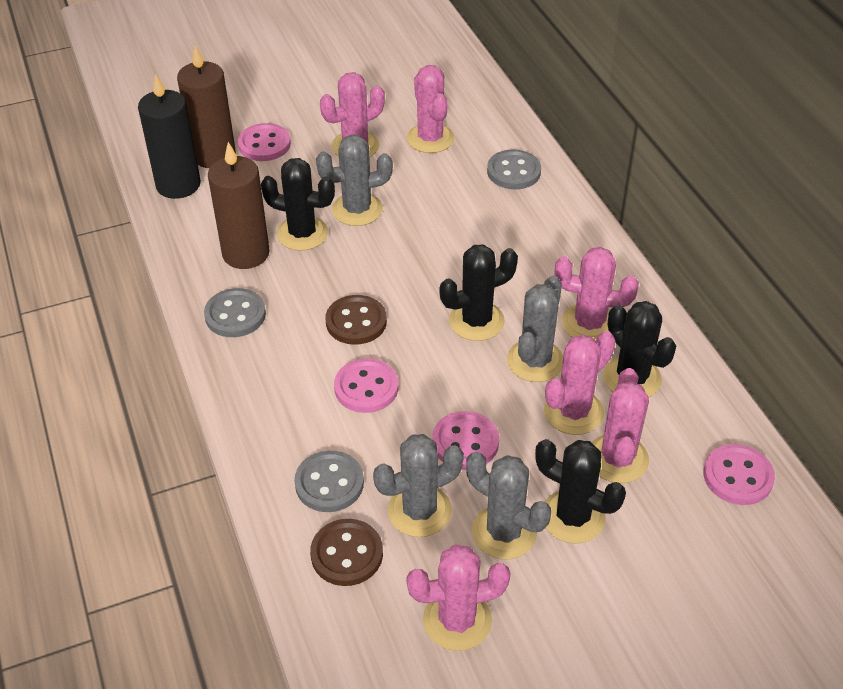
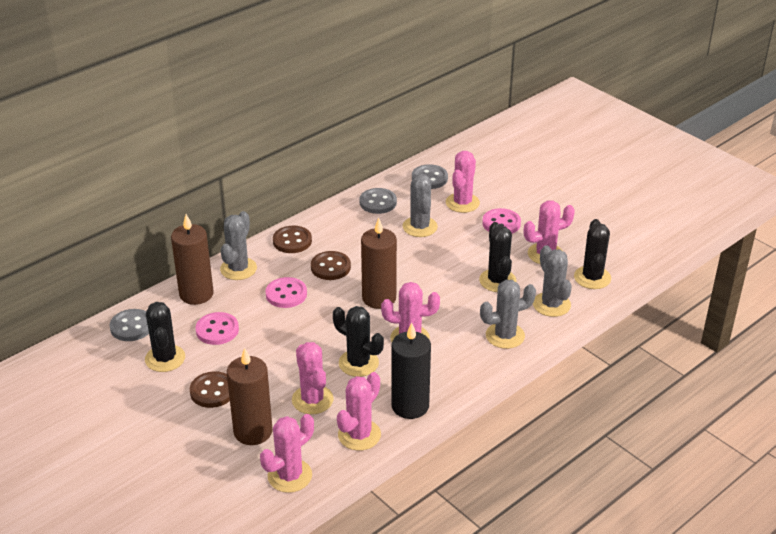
brown button: 2 -> 3
brown candle: 2 -> 3
pink button: 4 -> 3

